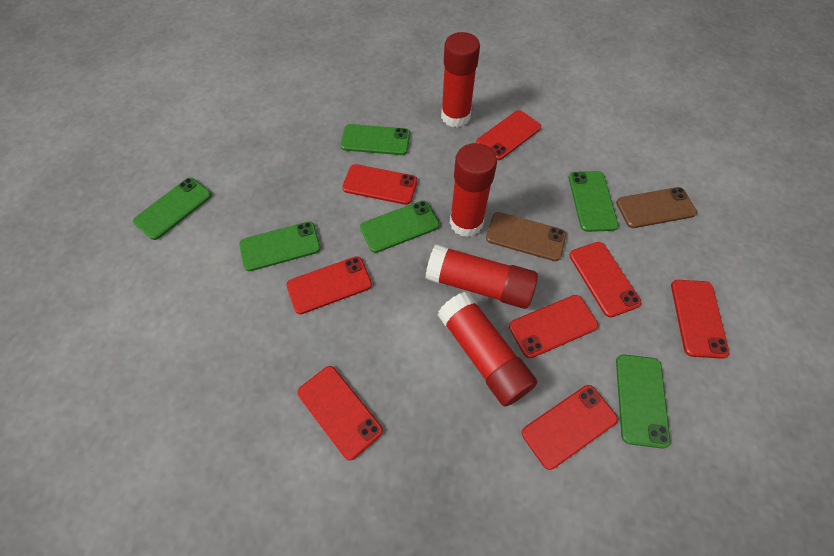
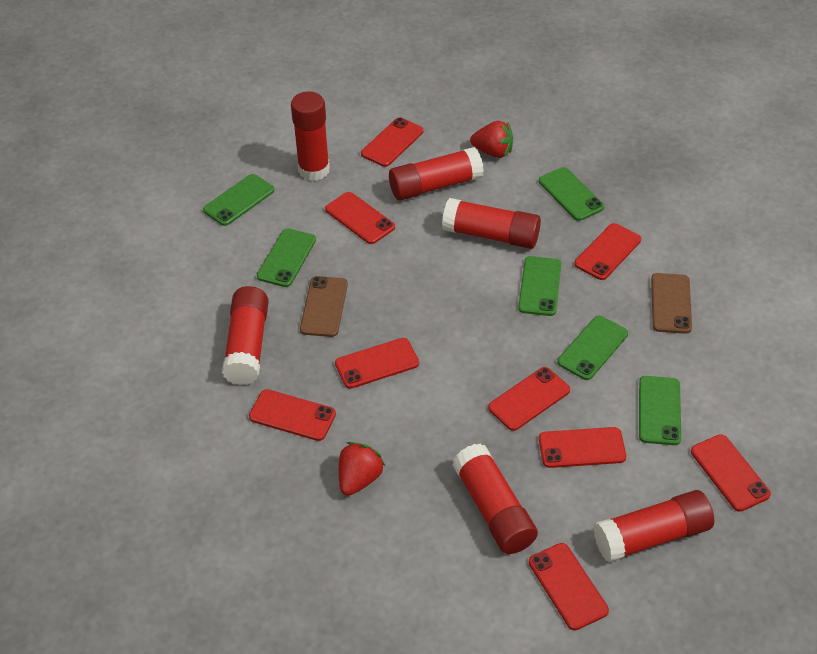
red glue stick: 4 -> 6
red phone: 8 -> 9
red strawberry: 0 -> 2

